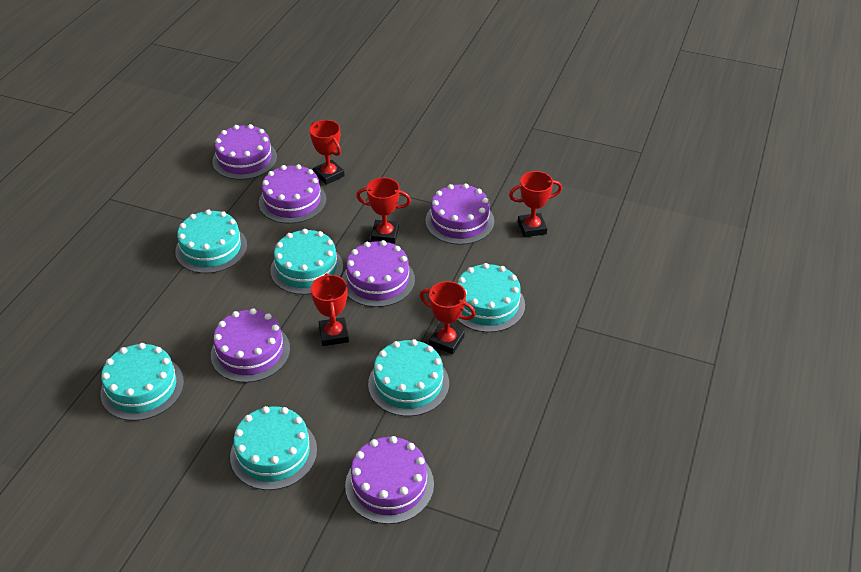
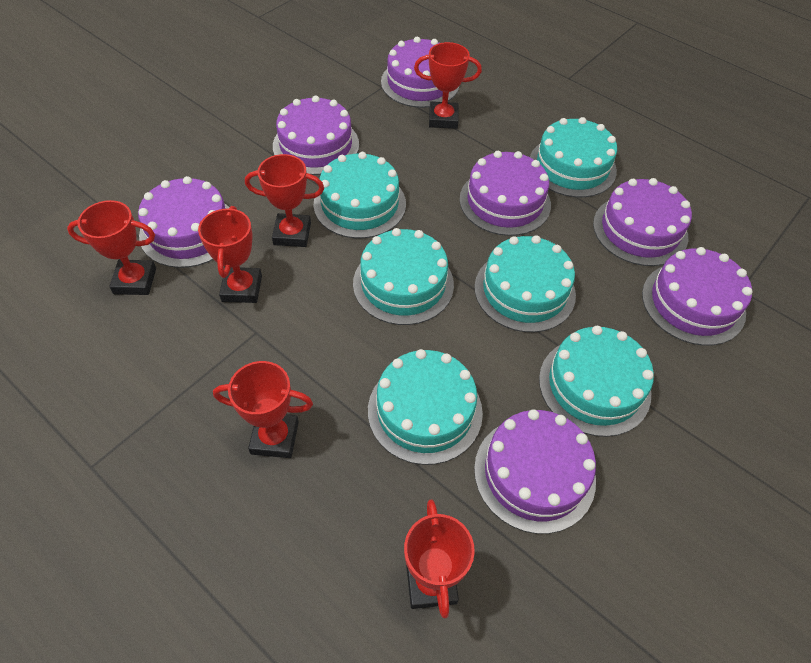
purple cake: 6 -> 7
red trophy: 5 -> 6

